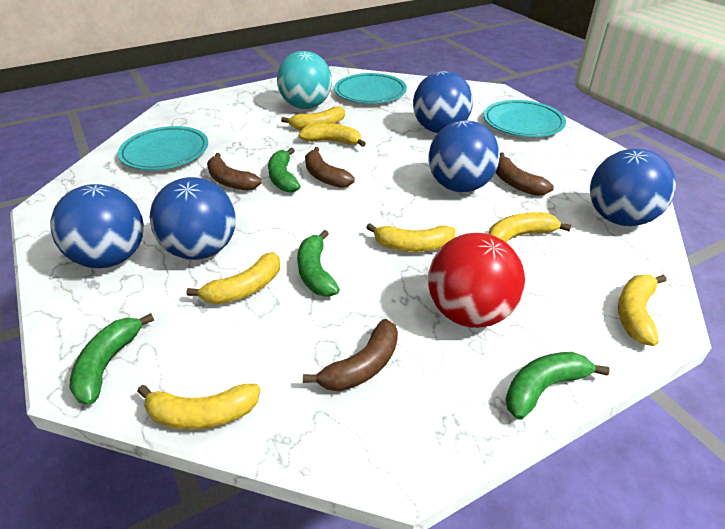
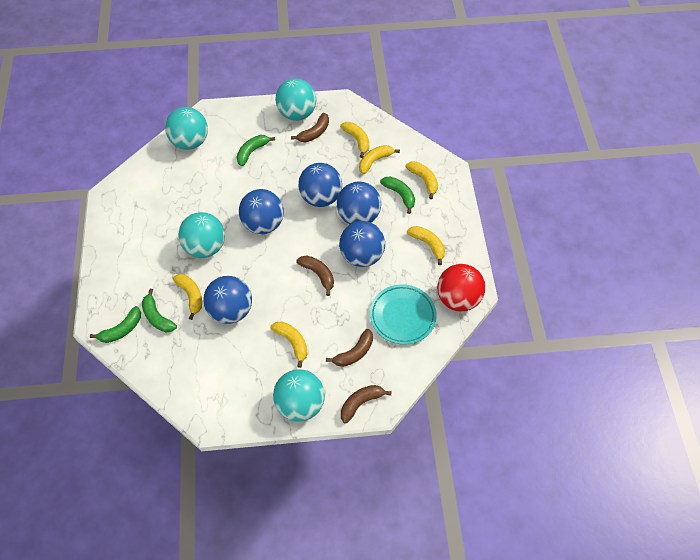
turquoise ball: 1 -> 4
turquoise plate: 3 -> 1
yellow banana: 7 -> 6

